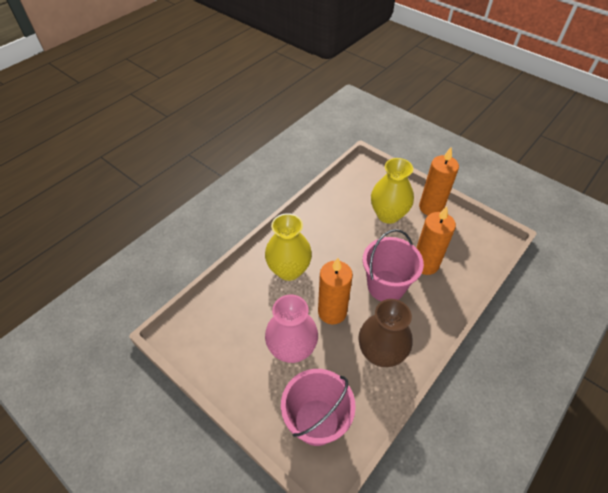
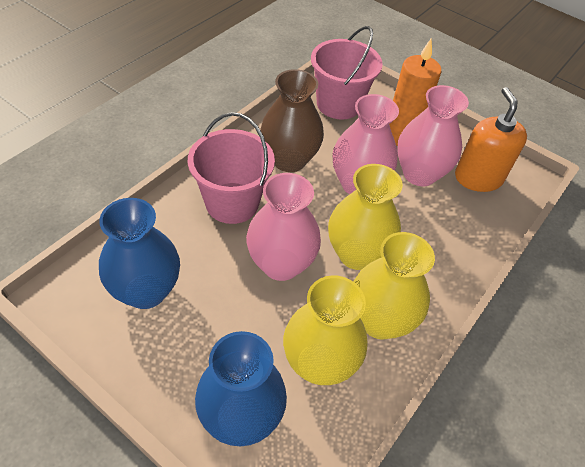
blue vase: 0 -> 2
orange candle: 3 -> 1
orange soap dispenser: 0 -> 1
pink vase: 1 -> 3
yellow vase: 2 -> 3

